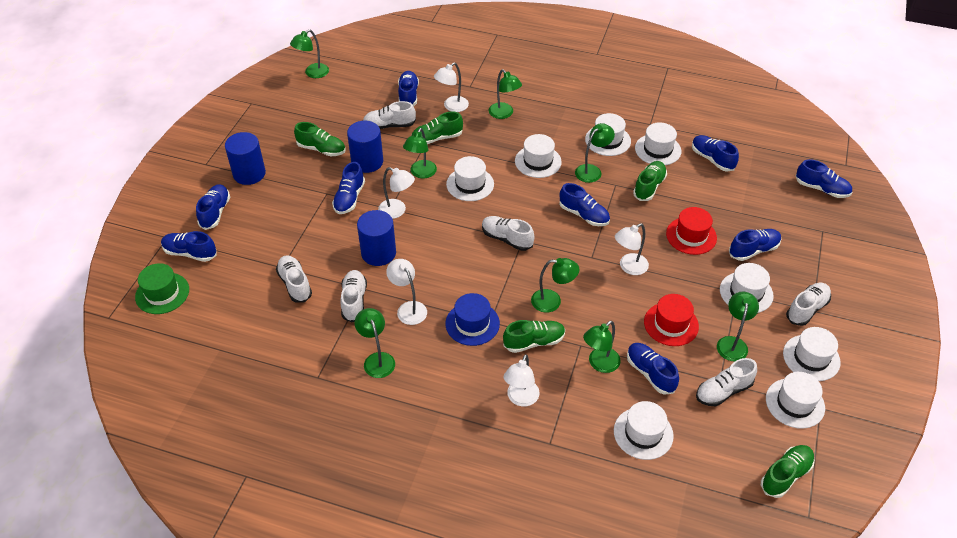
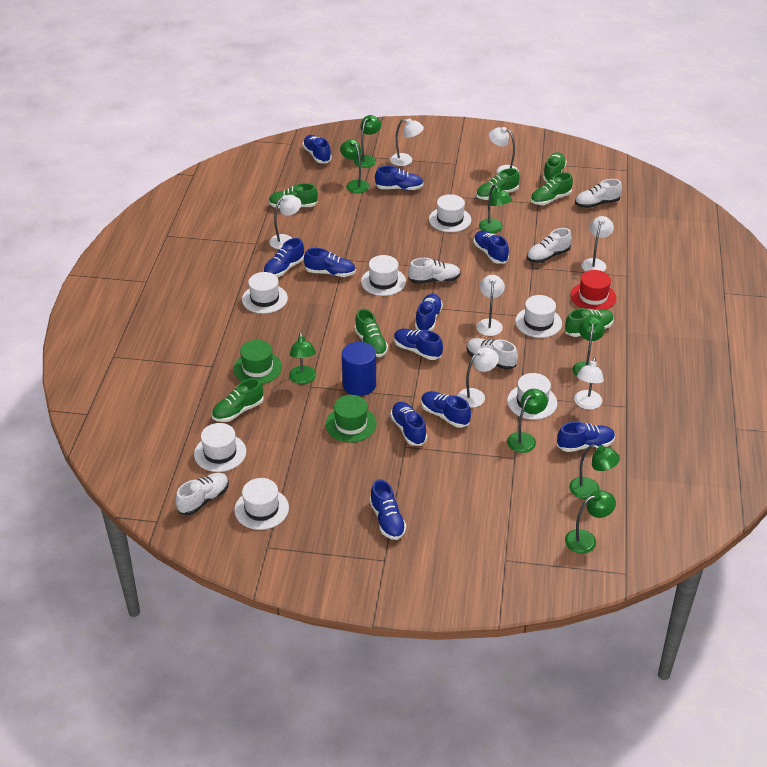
blue cylinder: 3 -> 1
blue hat: 1 -> 0
blue shoe: 9 -> 11
green hat: 1 -> 2
green shoe: 5 -> 7
red hat: 2 -> 1
white hat: 8 -> 7
white lamp: 5 -> 7
white shoe: 6 -> 5

